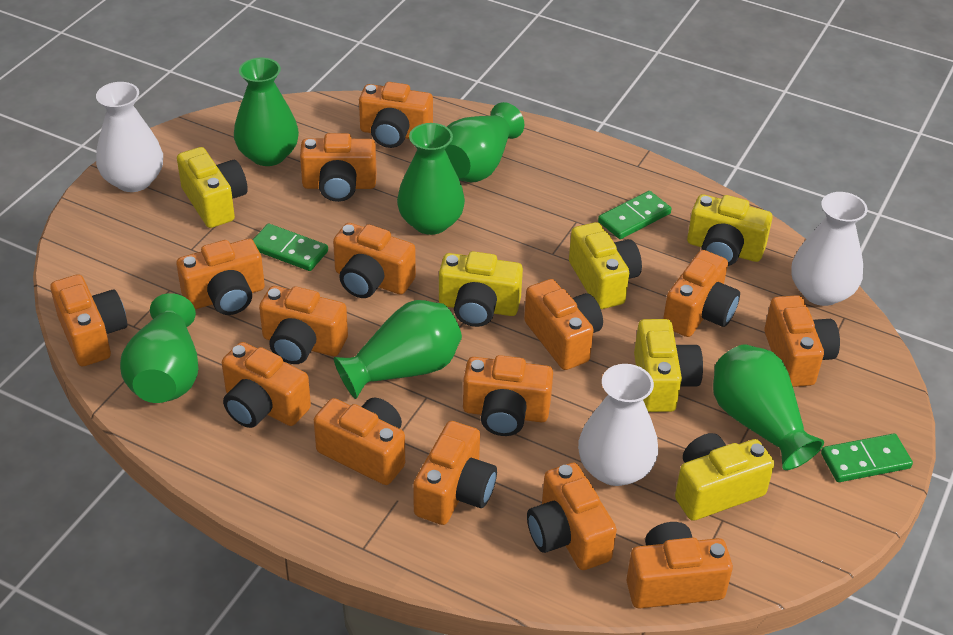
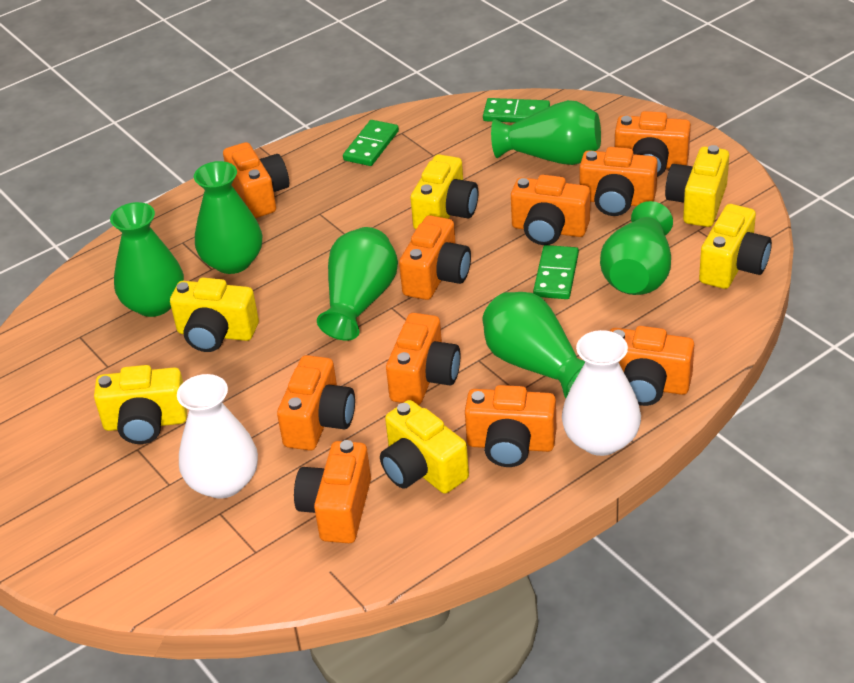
orange camera: 15 -> 10
white vase: 3 -> 2

